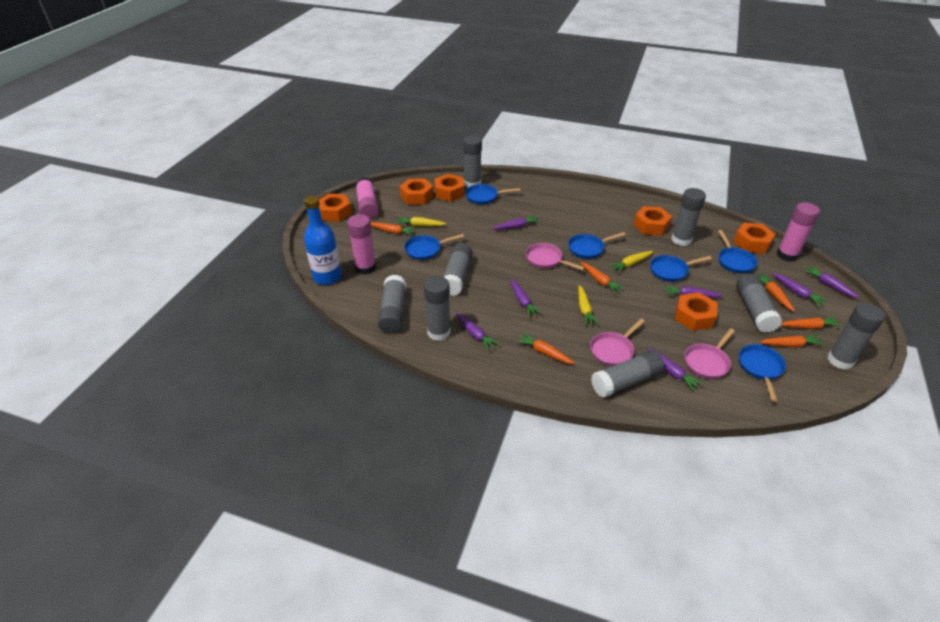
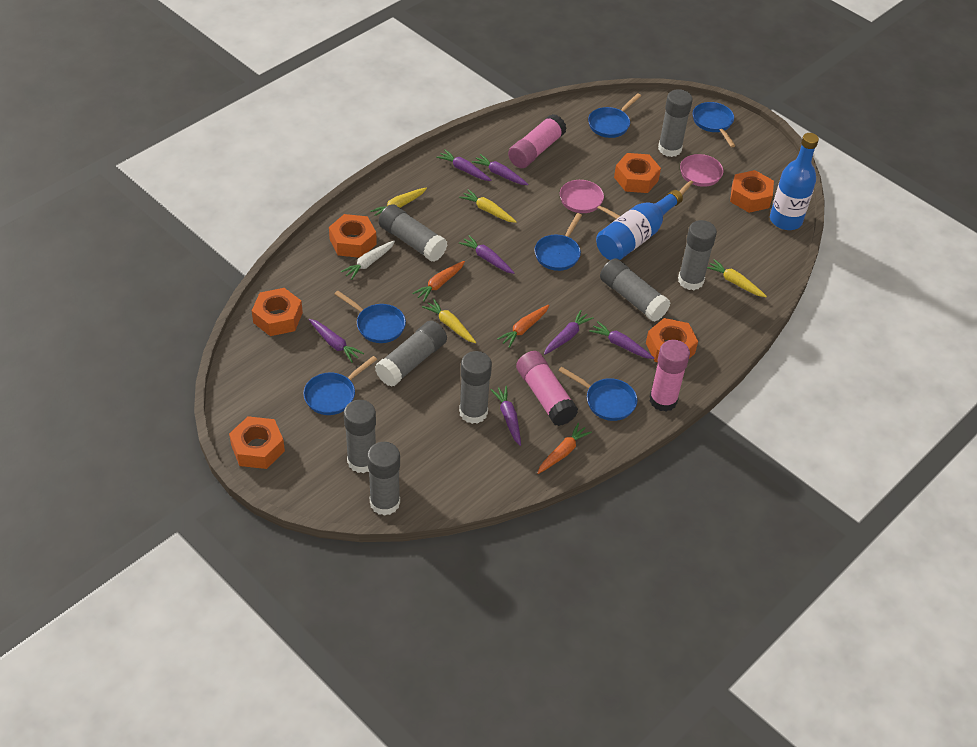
blue bottle: 1 -> 2
orange carrot: 6 -> 3
pink pan: 3 -> 2
white carrot: 0 -> 1
yellow carrot: 3 -> 4

